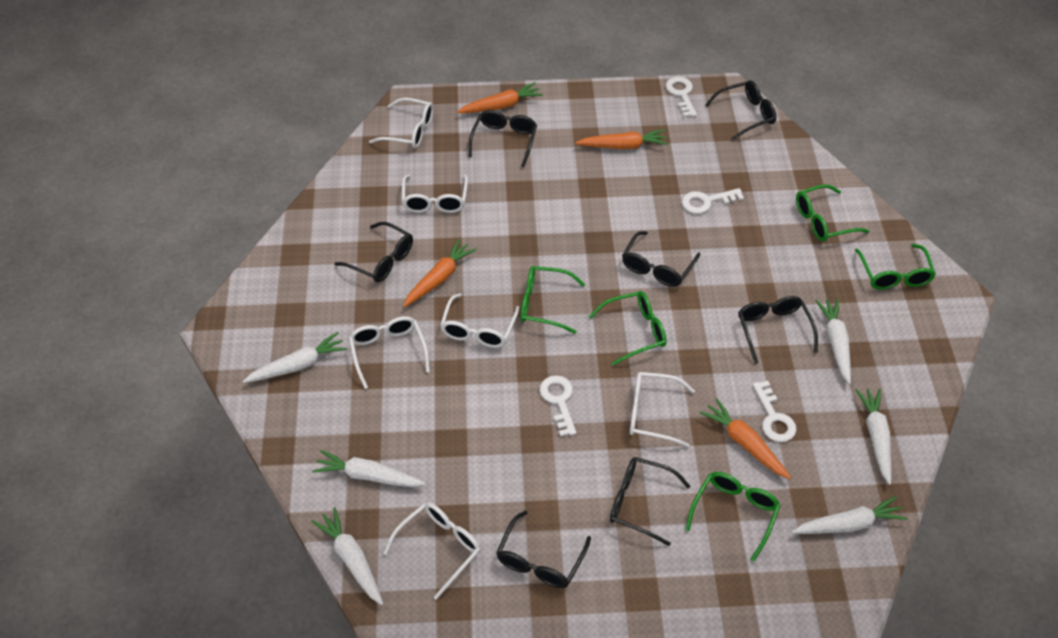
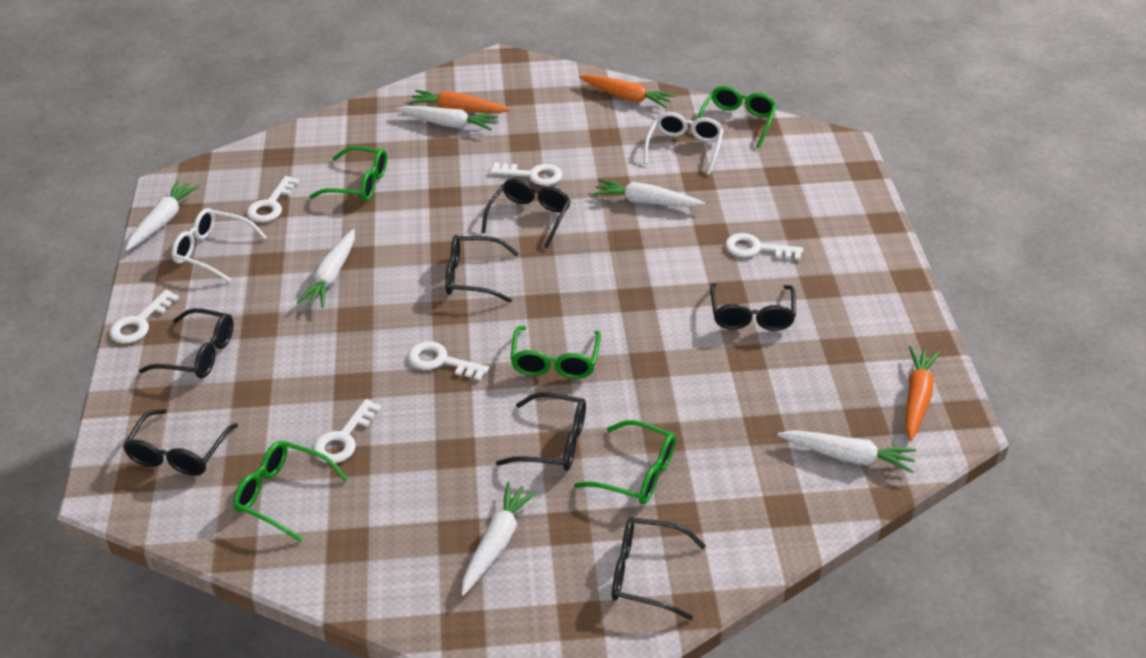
orange carrot: 4 -> 3
white glasses: 6 -> 2
white key: 4 -> 6

